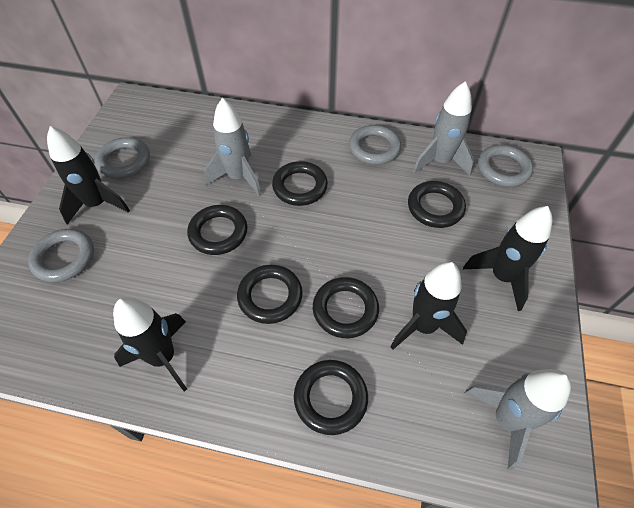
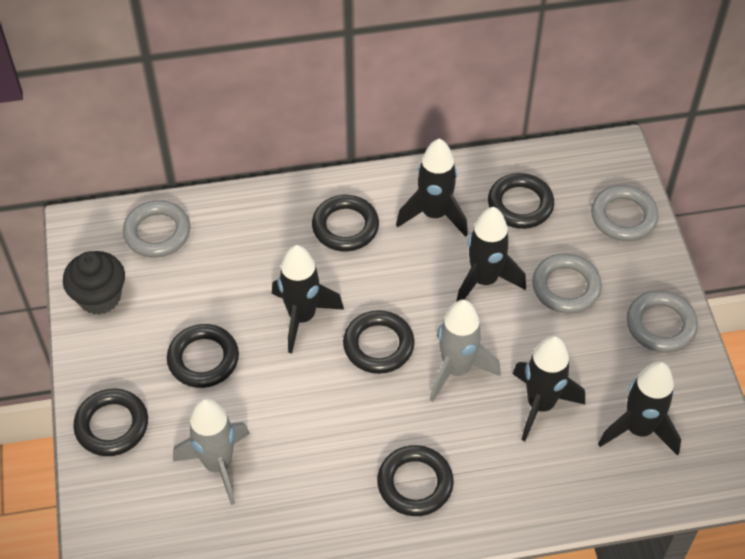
black cupcake: 0 -> 1
black rocket: 4 -> 5
grey rocket: 3 -> 2

